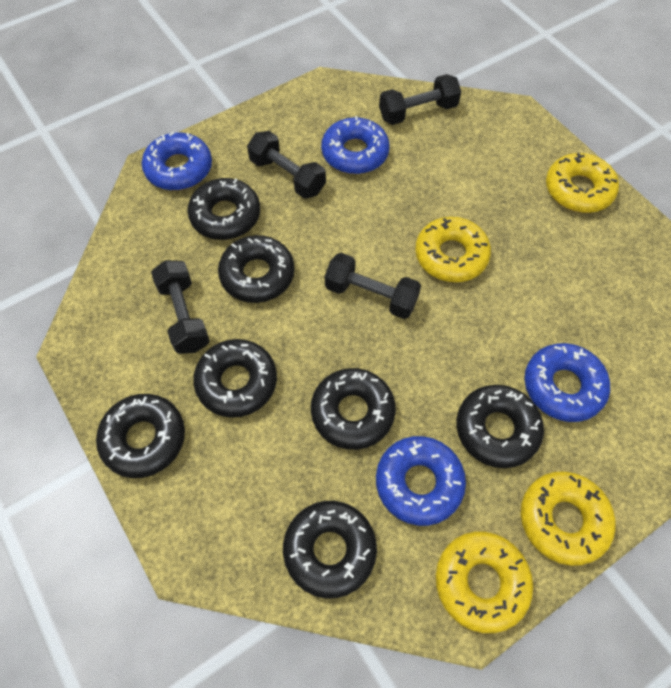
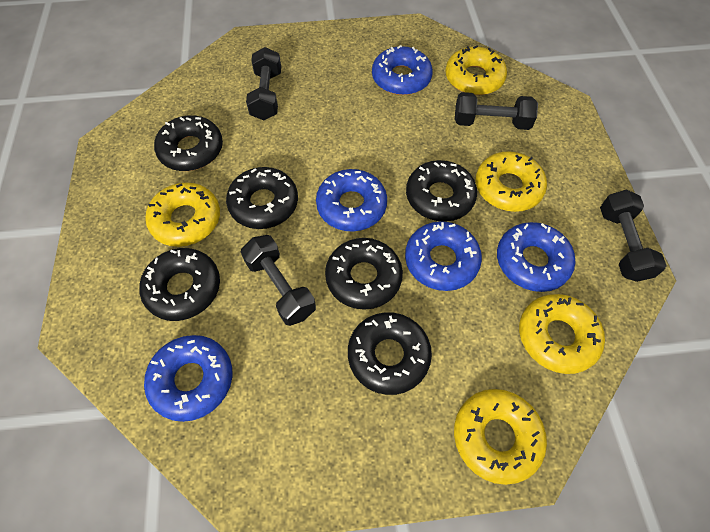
black donut: 7 -> 6
blue donut: 4 -> 5
yellow donut: 4 -> 5

